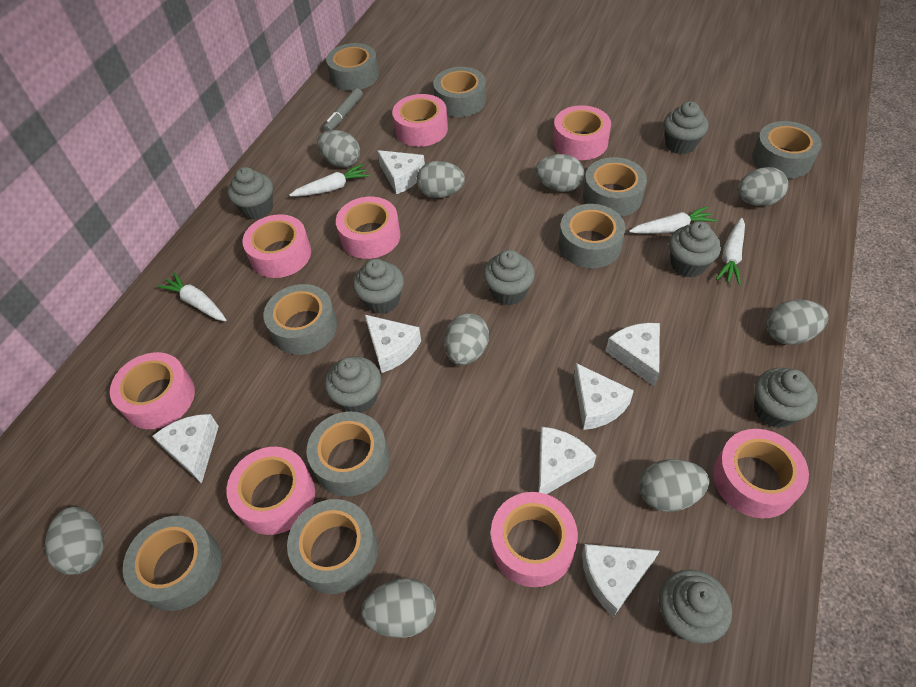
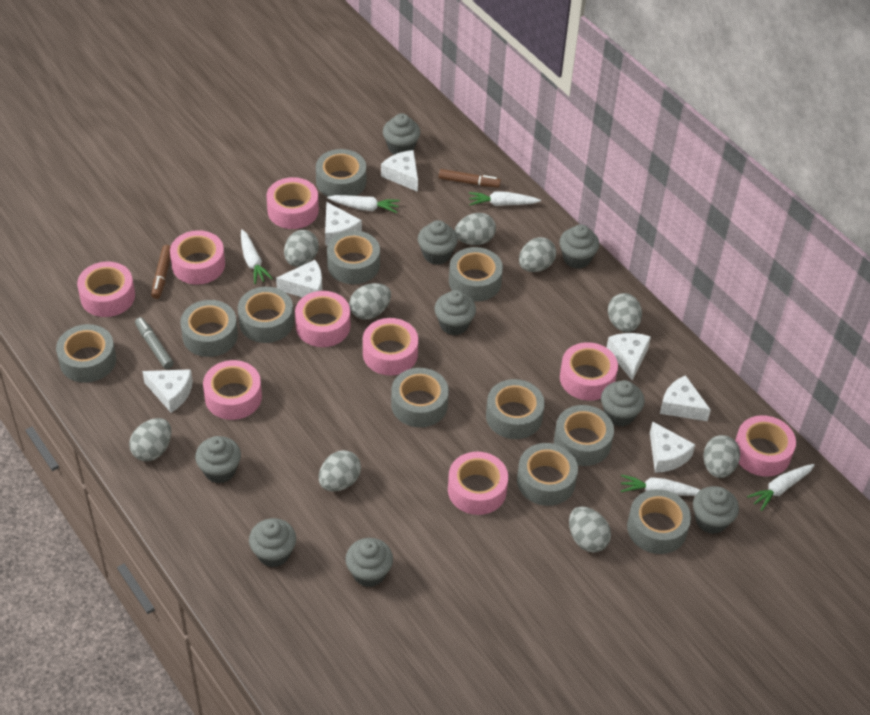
brown marker: 0 -> 2
grey cupcake: 8 -> 9
grey tape: 9 -> 11
pink tape: 8 -> 9
white carrot: 4 -> 5

